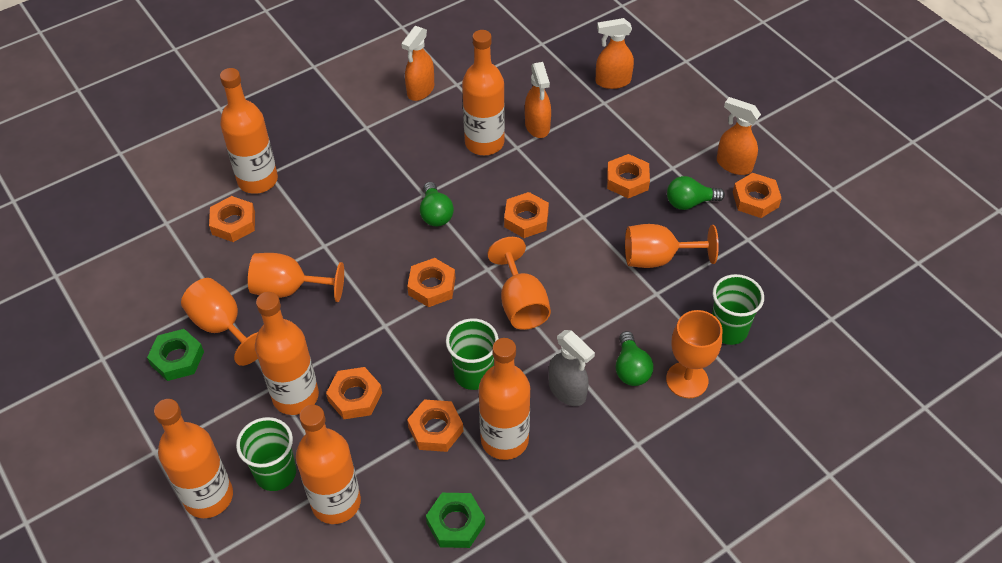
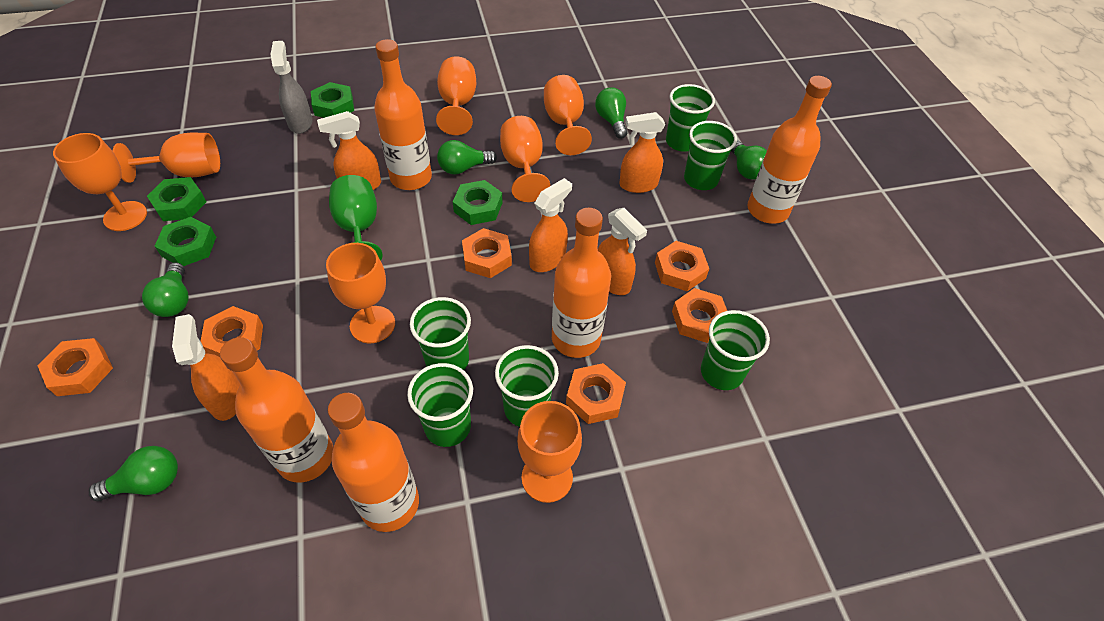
green cup: 3 -> 6
green goblet: 0 -> 1
green light bulb: 3 -> 5
green nut: 2 -> 4
orange bottle: 6 -> 5
orange goblet: 5 -> 7
orange nut: 7 -> 6
orange spray bottle: 4 -> 5

